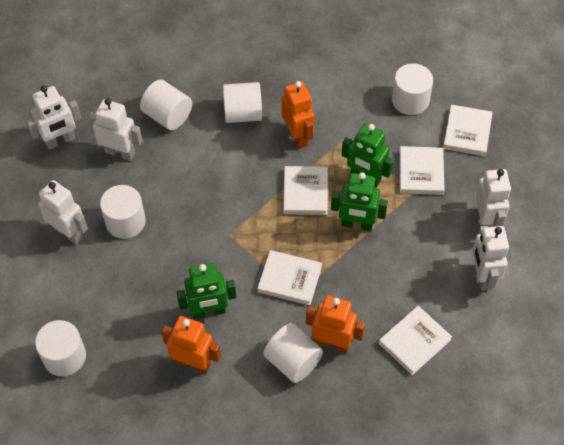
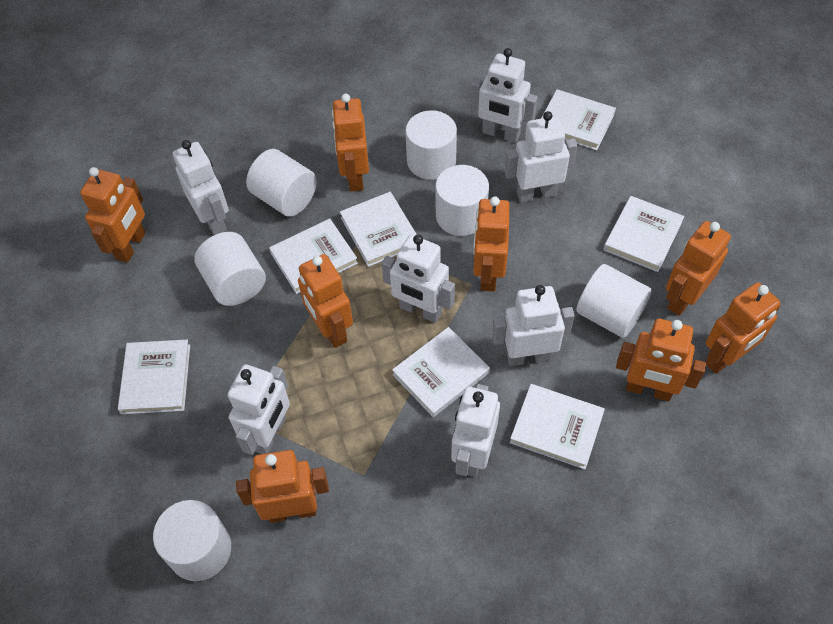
green robot: 3 -> 0
orange robot: 3 -> 8
white book: 5 -> 7
white robot: 5 -> 7

